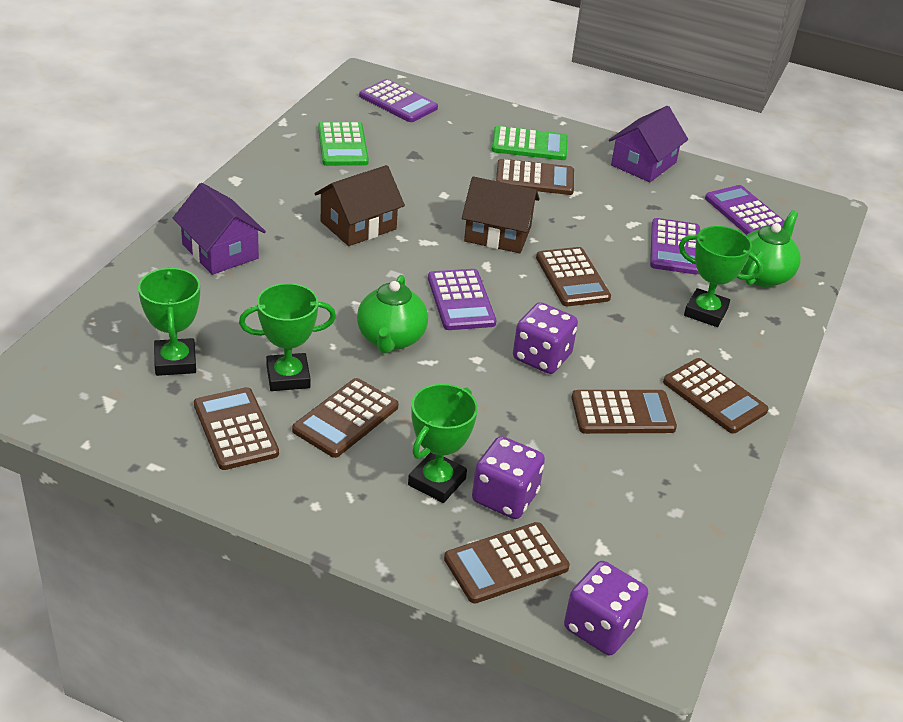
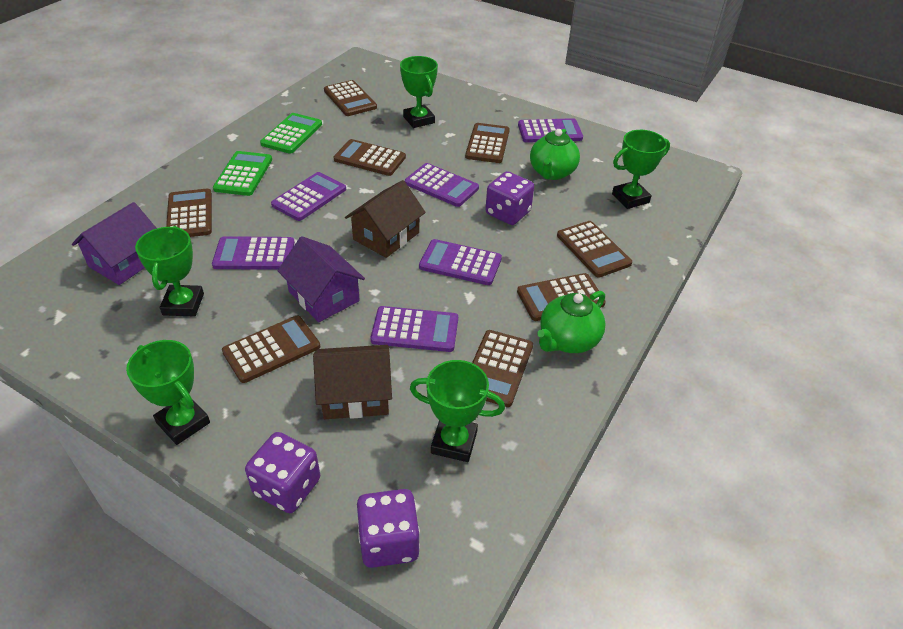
brown calculator: 7 -> 8
green trophy: 4 -> 5
purple calculator: 4 -> 6

